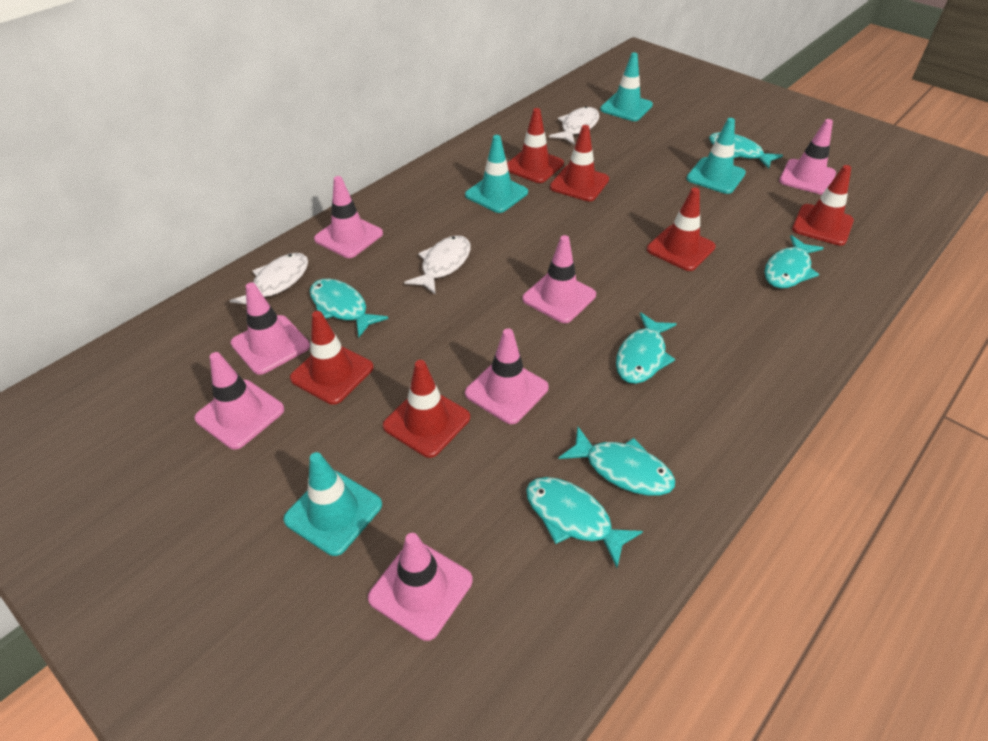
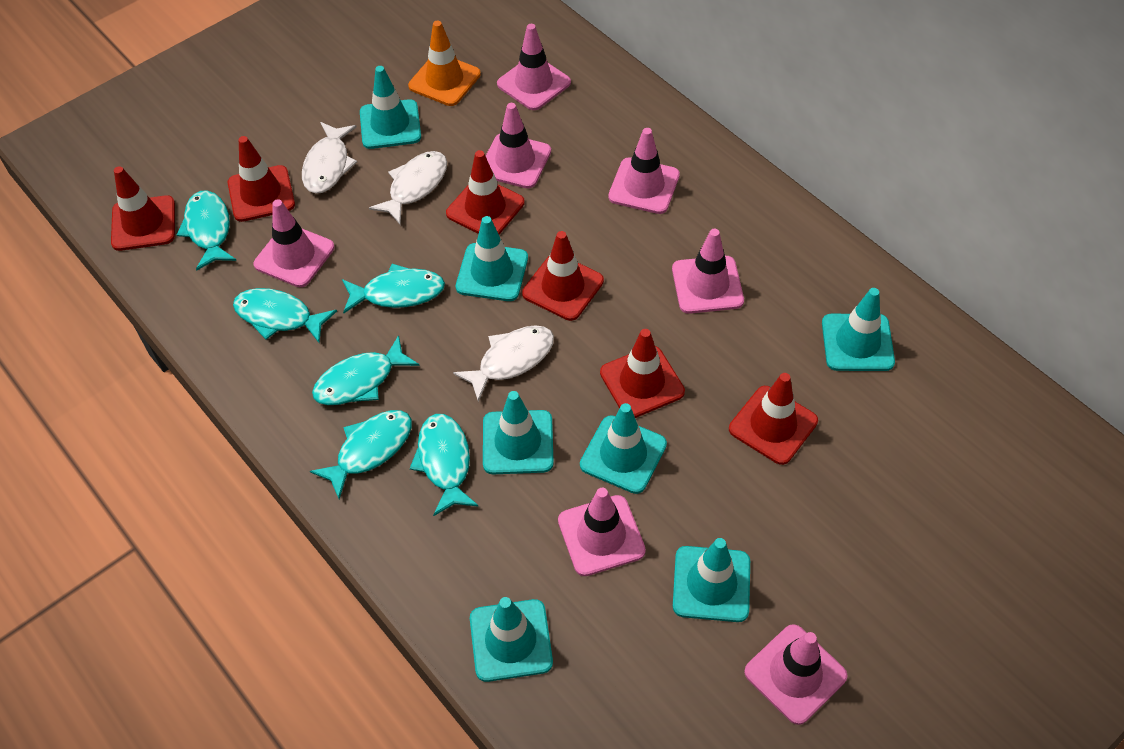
orange traffic cone: 0 -> 1
turquoise traffic cone: 4 -> 7

